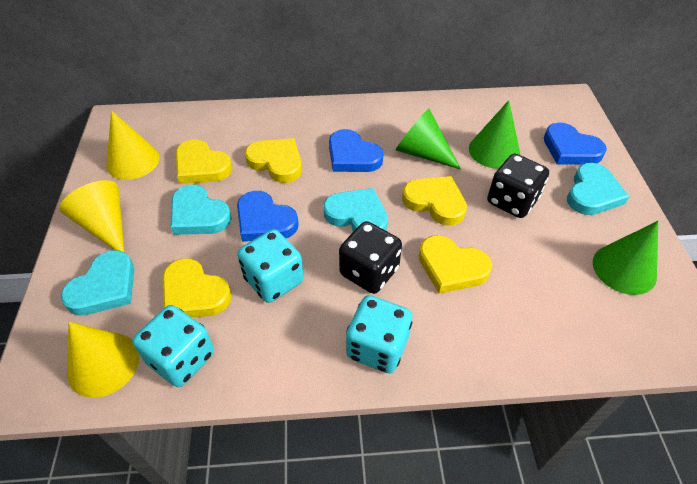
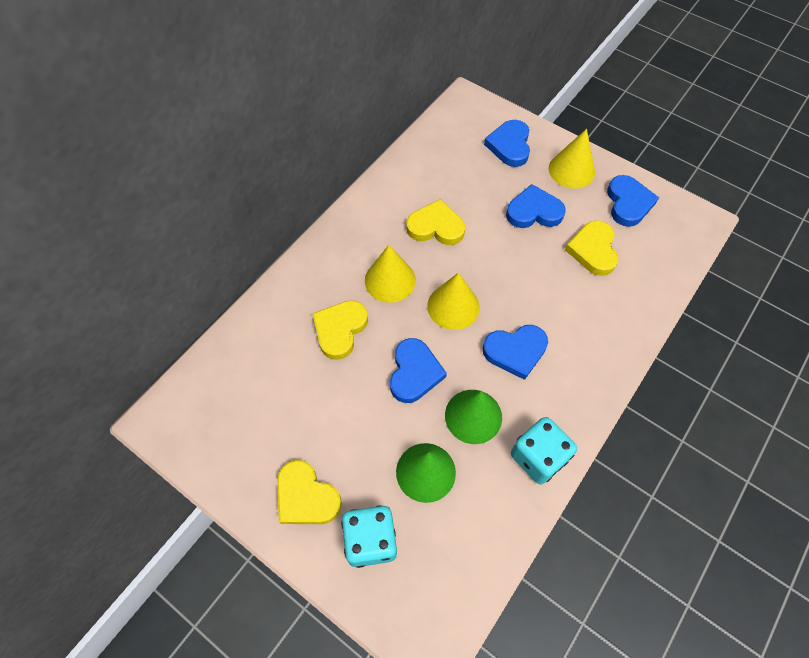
black dice: 2 -> 0
blue heart: 3 -> 5
green cone: 3 -> 2
turquoise dice: 3 -> 2
turquoise heart: 4 -> 0
yellow heart: 5 -> 4

